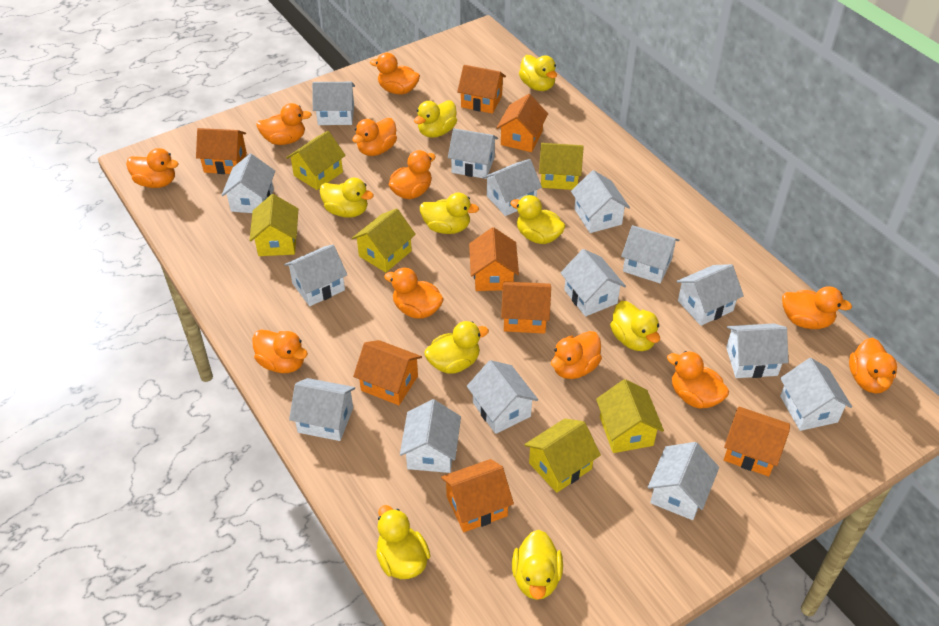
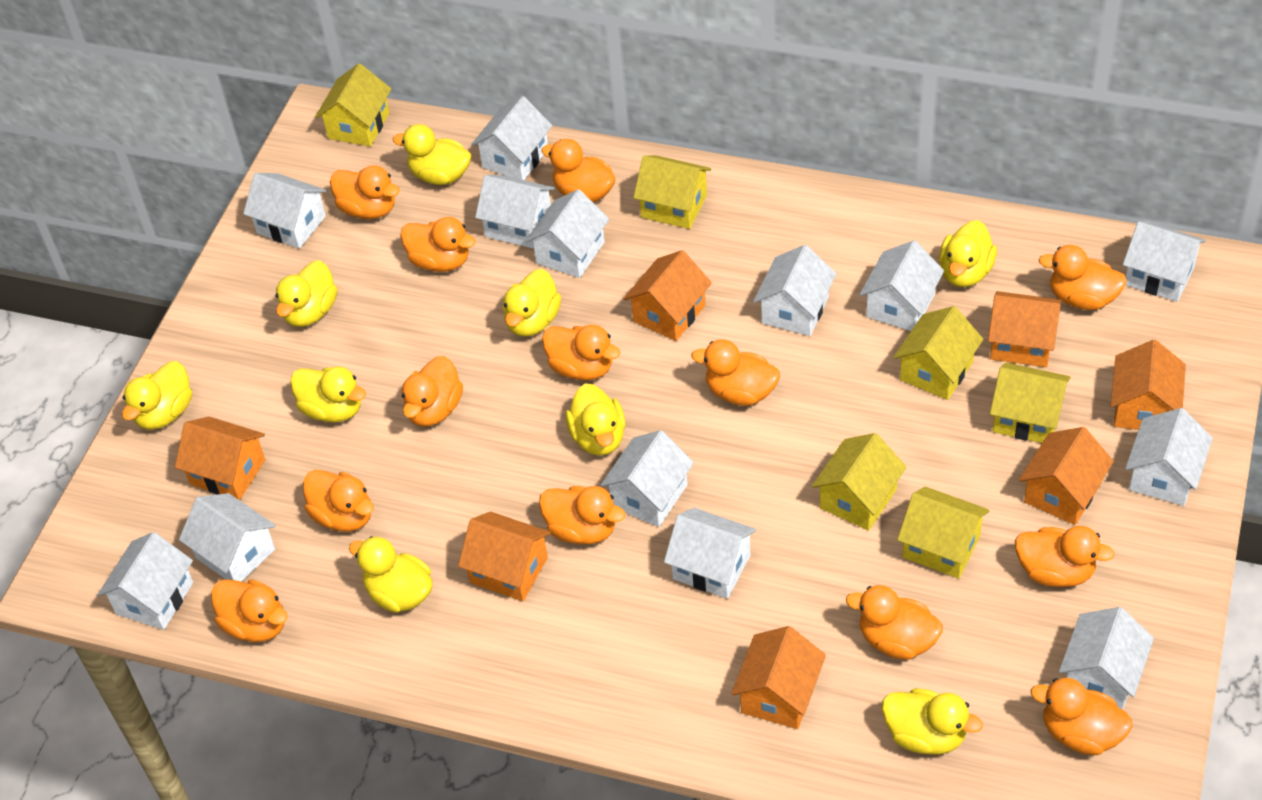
orange duck: 11 -> 13
orange house: 8 -> 7
white house: 15 -> 13

